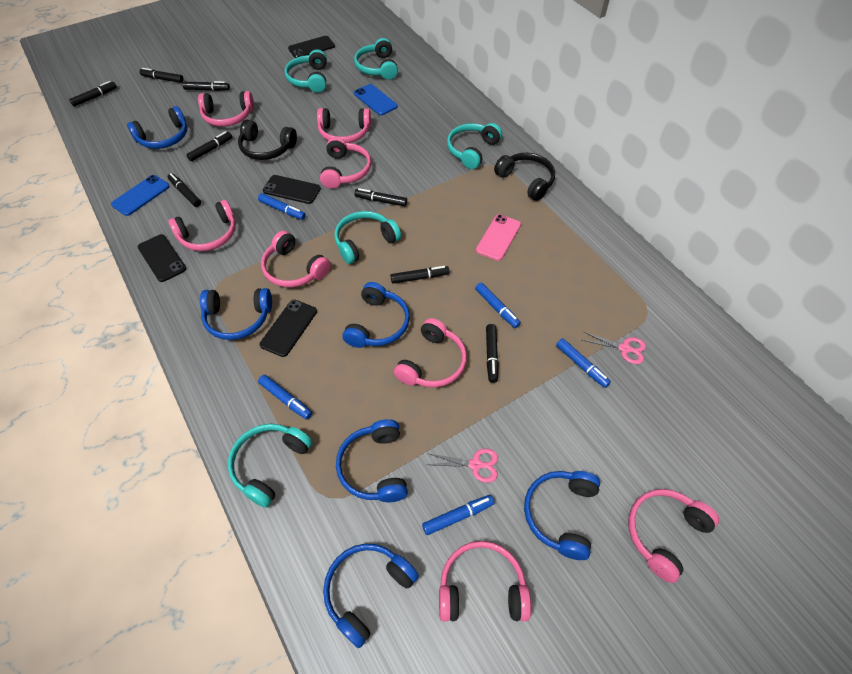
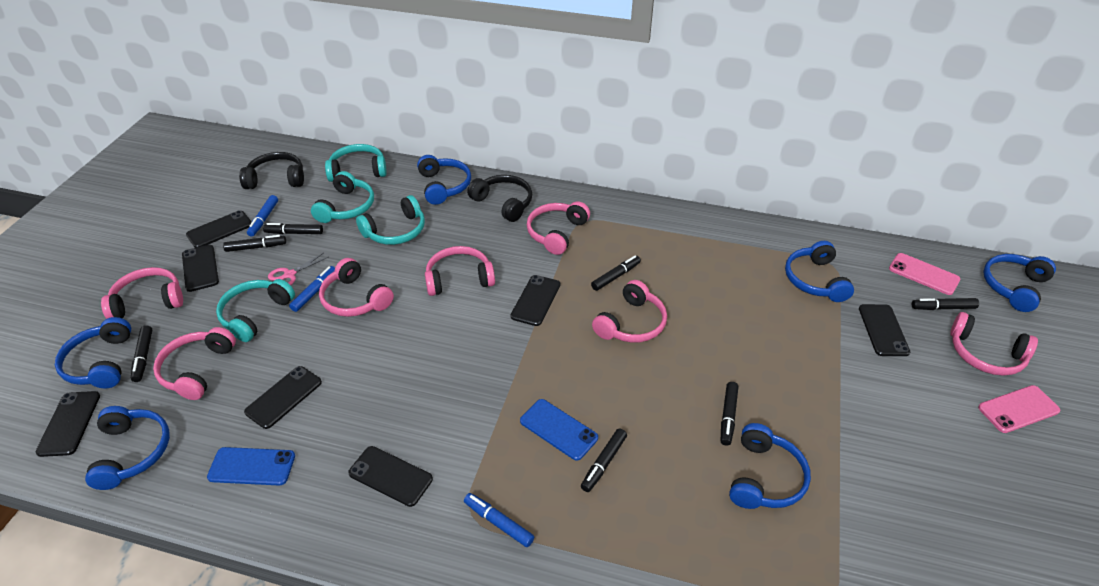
black marker: 8 -> 7
black phone: 4 -> 7
blue marker: 5 -> 3
pink headphones: 8 -> 7
pink phone: 1 -> 2
pink scissors: 2 -> 1
turquoise headphones: 5 -> 4

